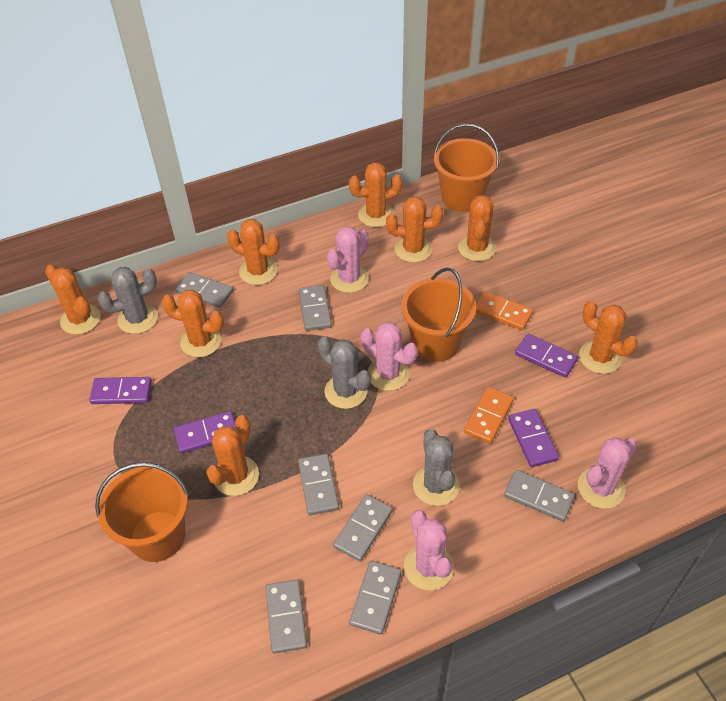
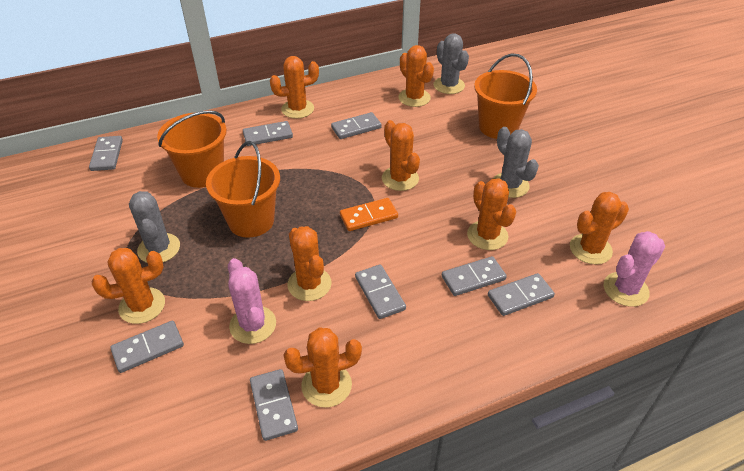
grey domino: 7 -> 8
orange domino: 2 -> 1
pink cactus: 4 -> 2
purple domino: 4 -> 0

